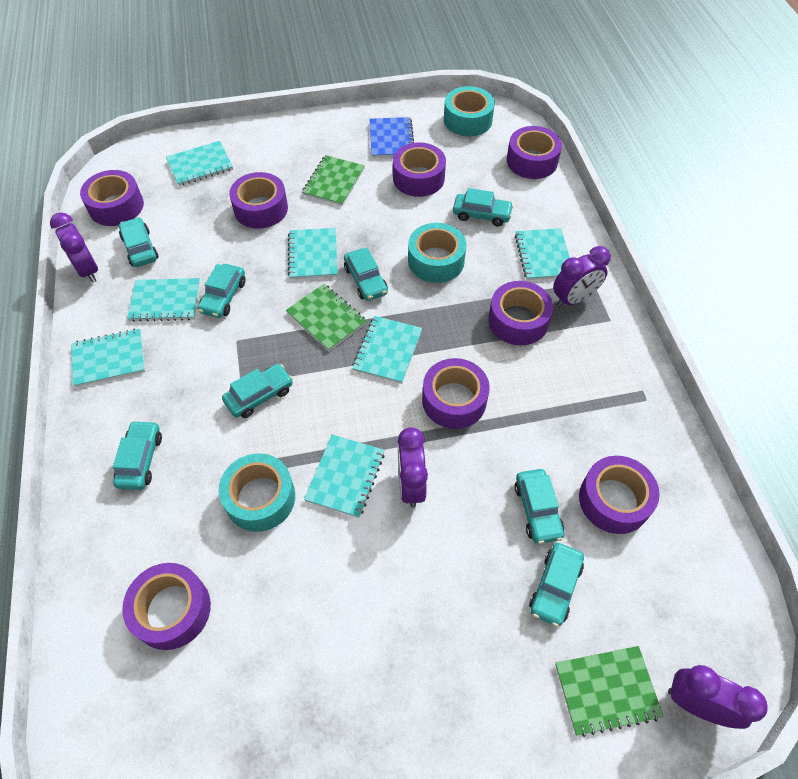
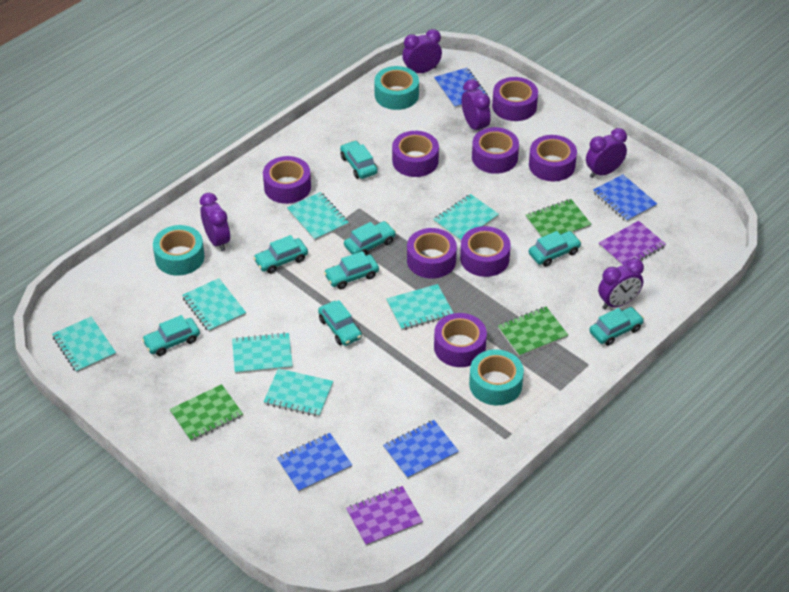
blue notebook: 1 -> 4
purple clock: 4 -> 5
purple notebook: 0 -> 2

